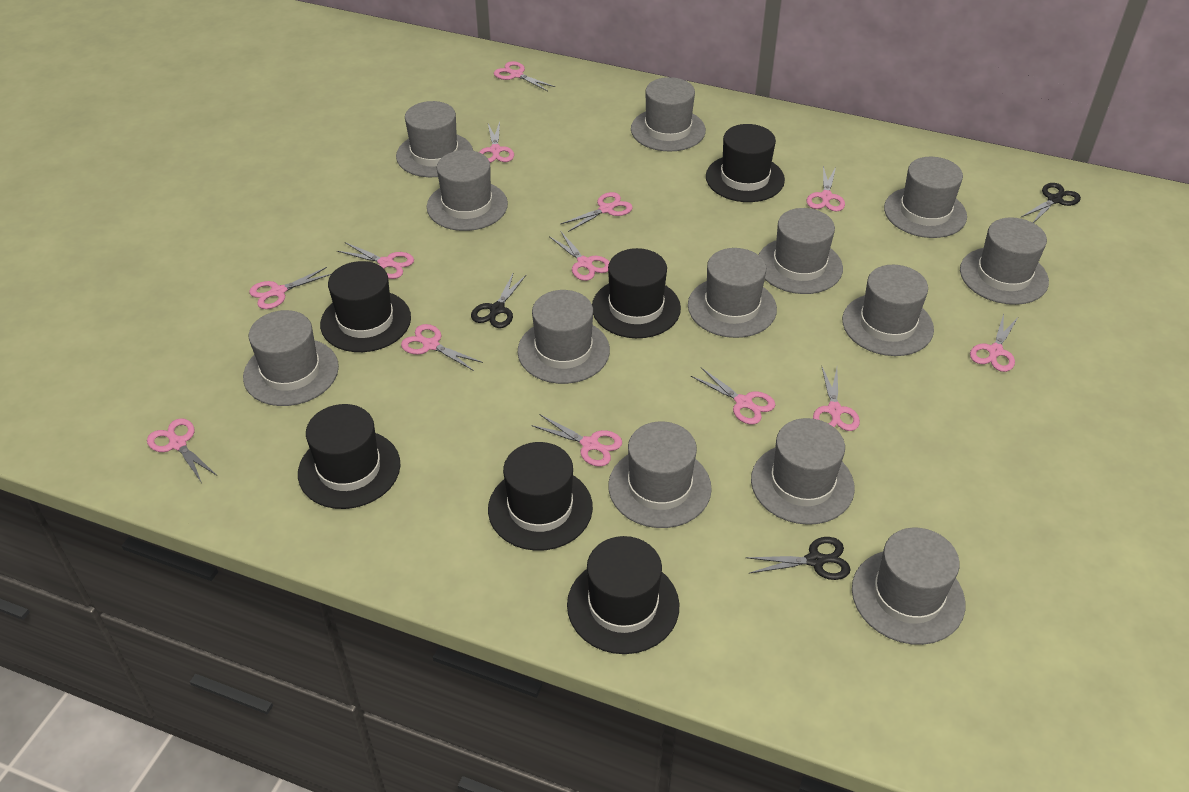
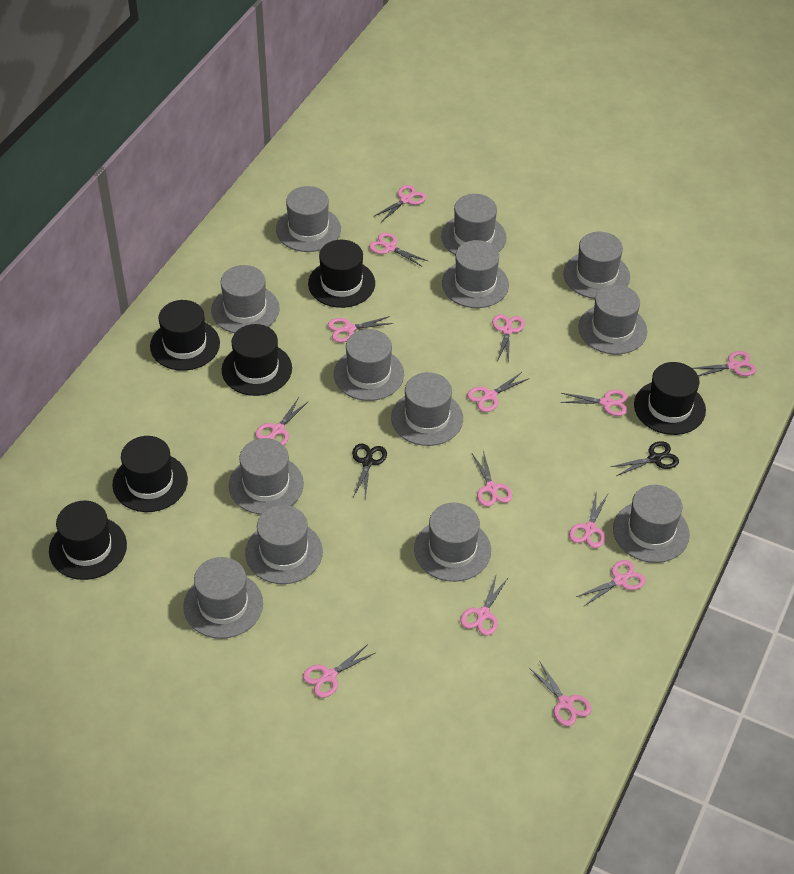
black scissors: 3 -> 2
pink scissors: 13 -> 14

